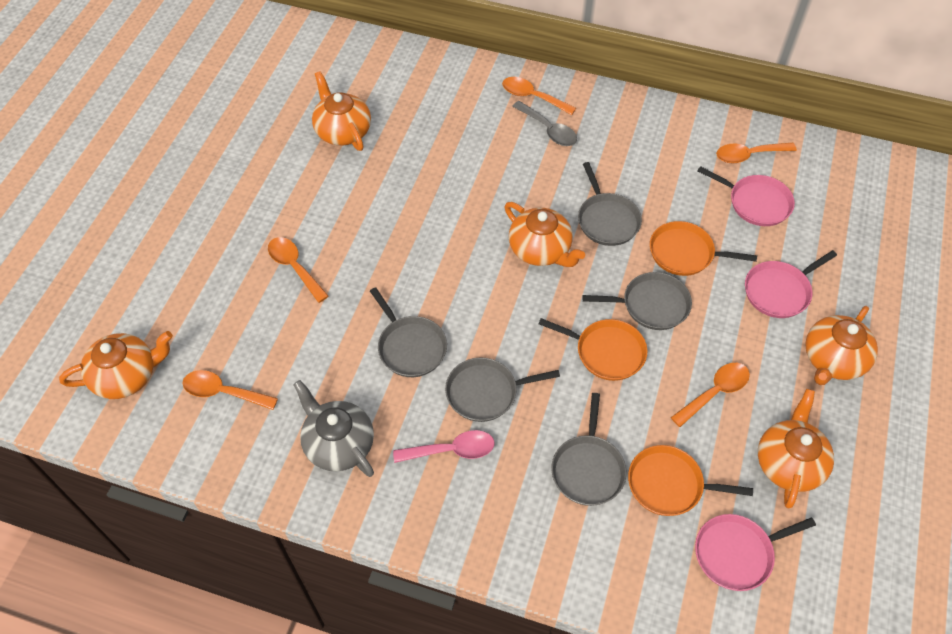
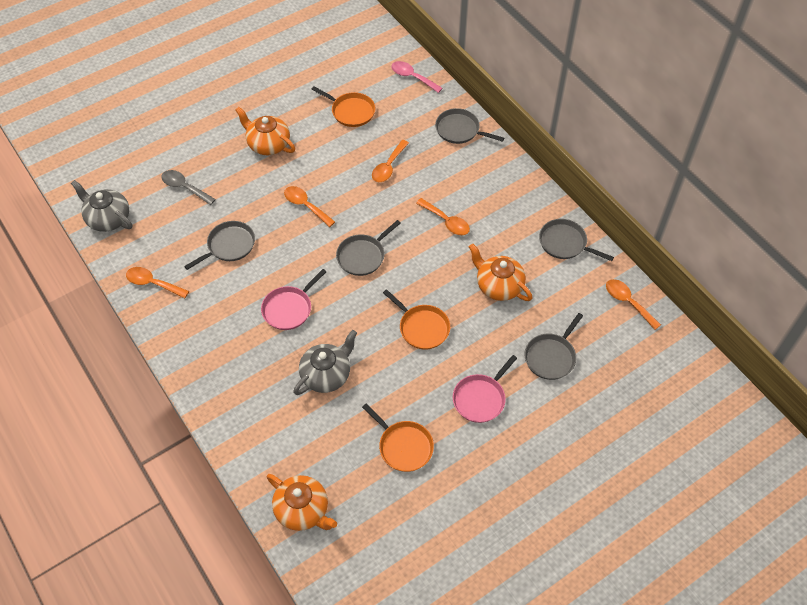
grey teapot: 1 -> 2
orange teapot: 5 -> 3
pink pan: 3 -> 2

